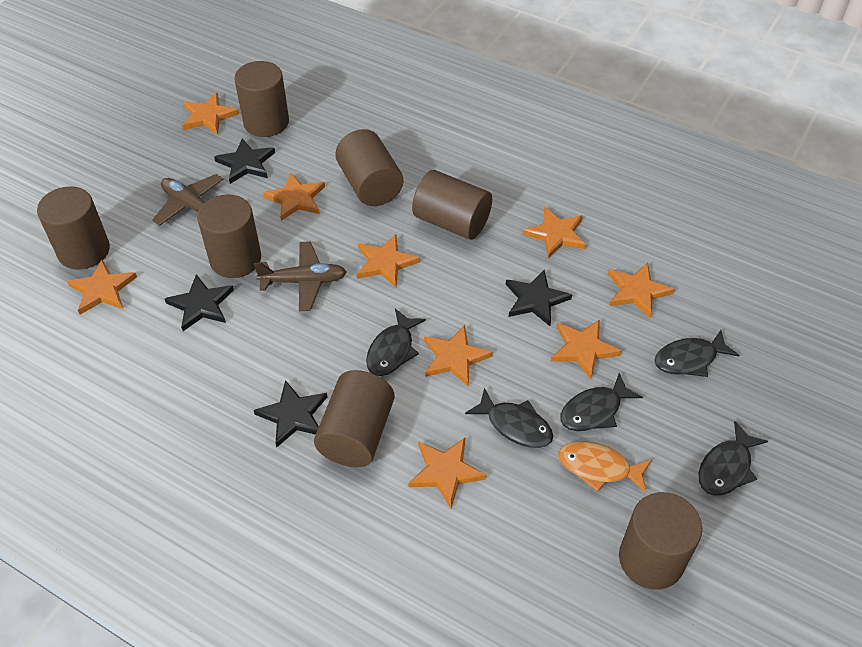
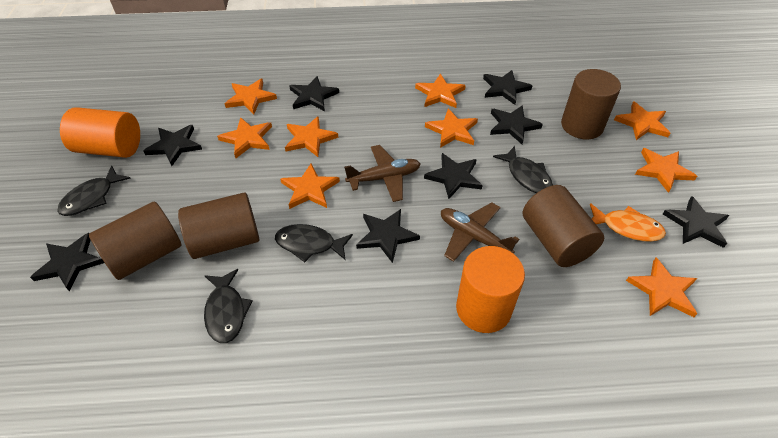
black fish: 5 -> 4
black star: 4 -> 8
brown cylinder: 7 -> 4
orange cylinder: 0 -> 2

